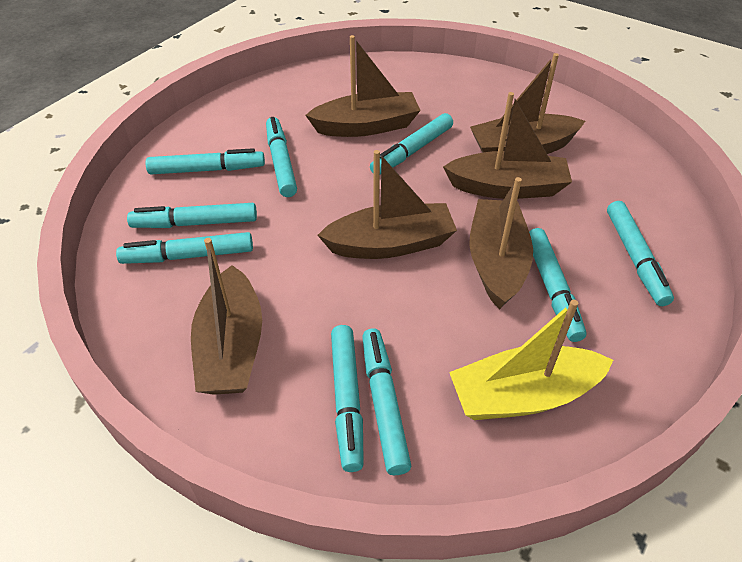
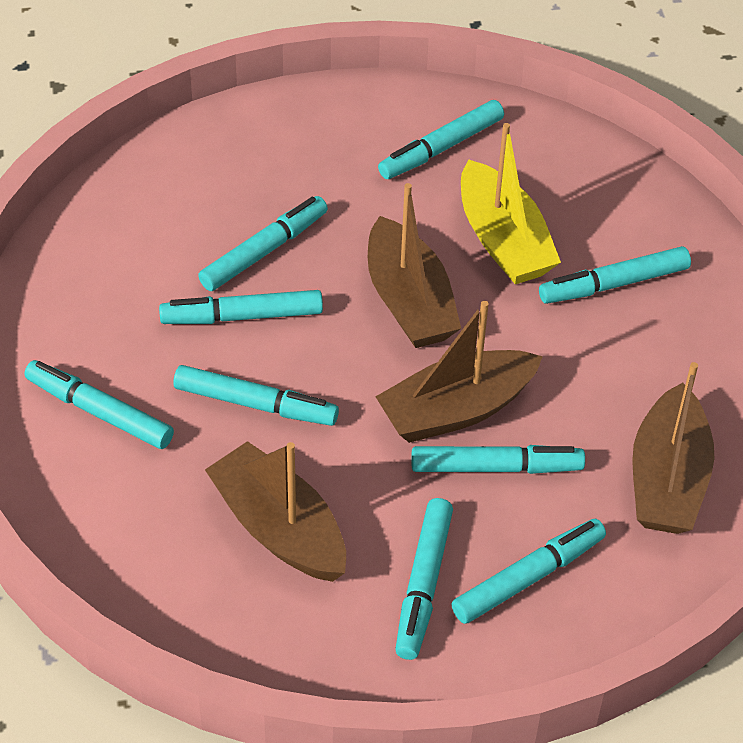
brown boat: 6 -> 4

